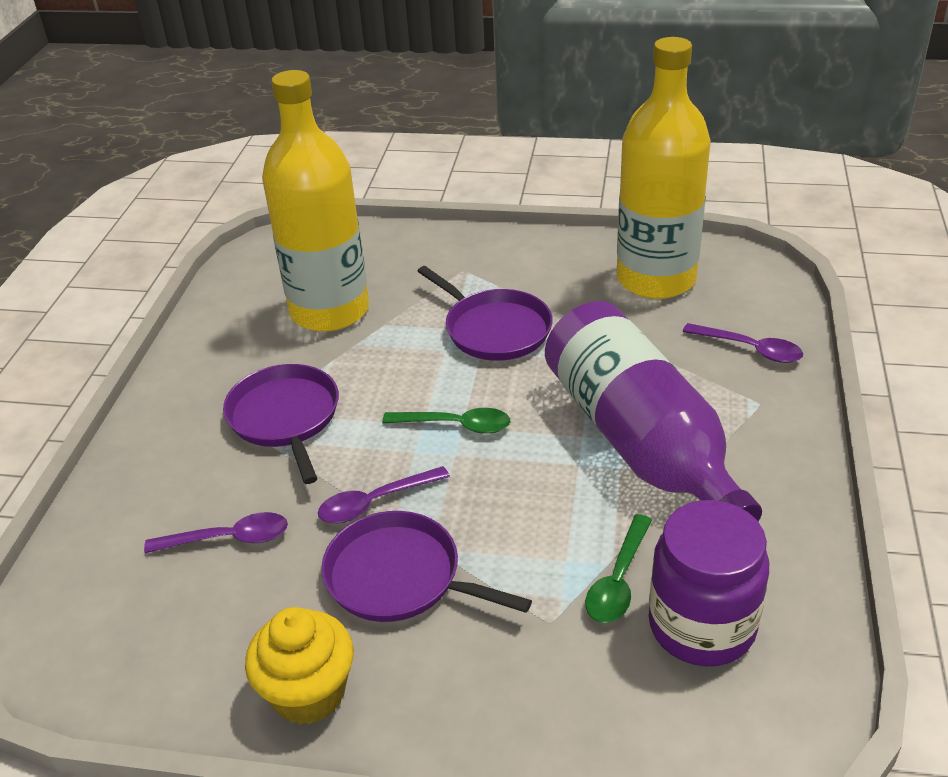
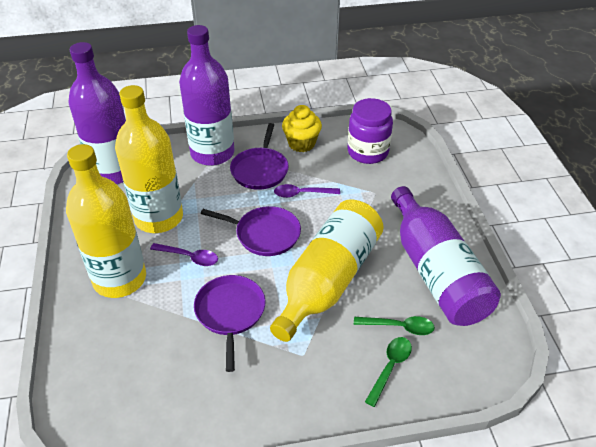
purple bottle: 1 -> 3
purple spoon: 3 -> 2
yellow bottle: 2 -> 3

